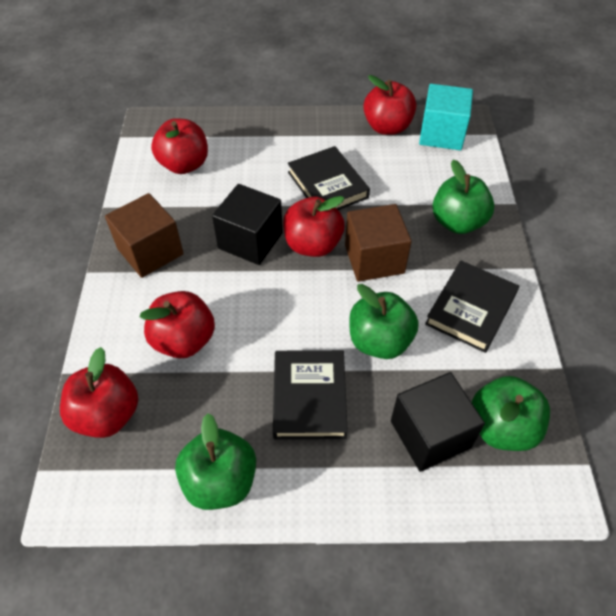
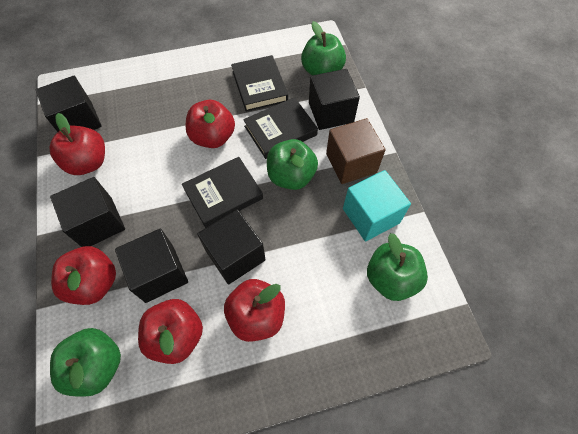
black cube: 2 -> 5
brown cube: 2 -> 1

